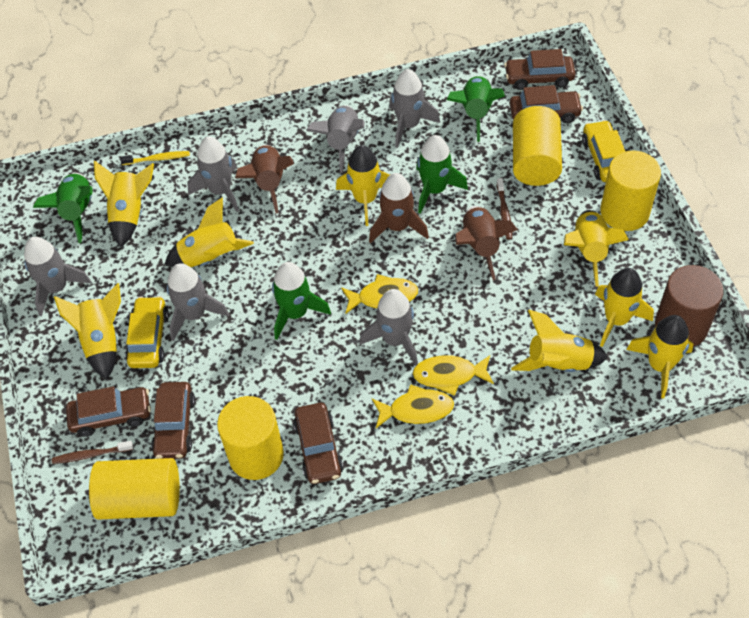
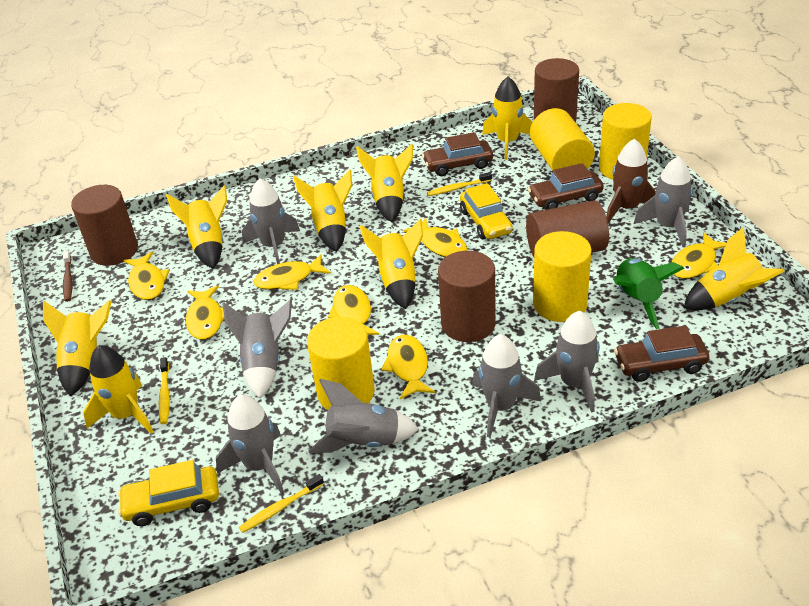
brown car: 5 -> 3
brown cylinder: 1 -> 4
brown rocket: 3 -> 1
brown toothbrush: 2 -> 1
green rocket: 4 -> 1
grey rocket: 6 -> 7
yellow fish: 3 -> 7
yellow toothbrush: 1 -> 3

